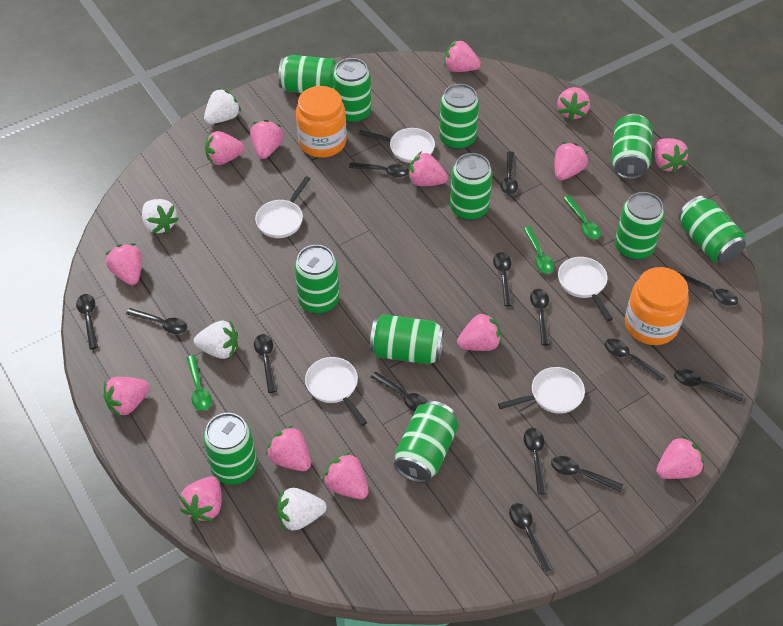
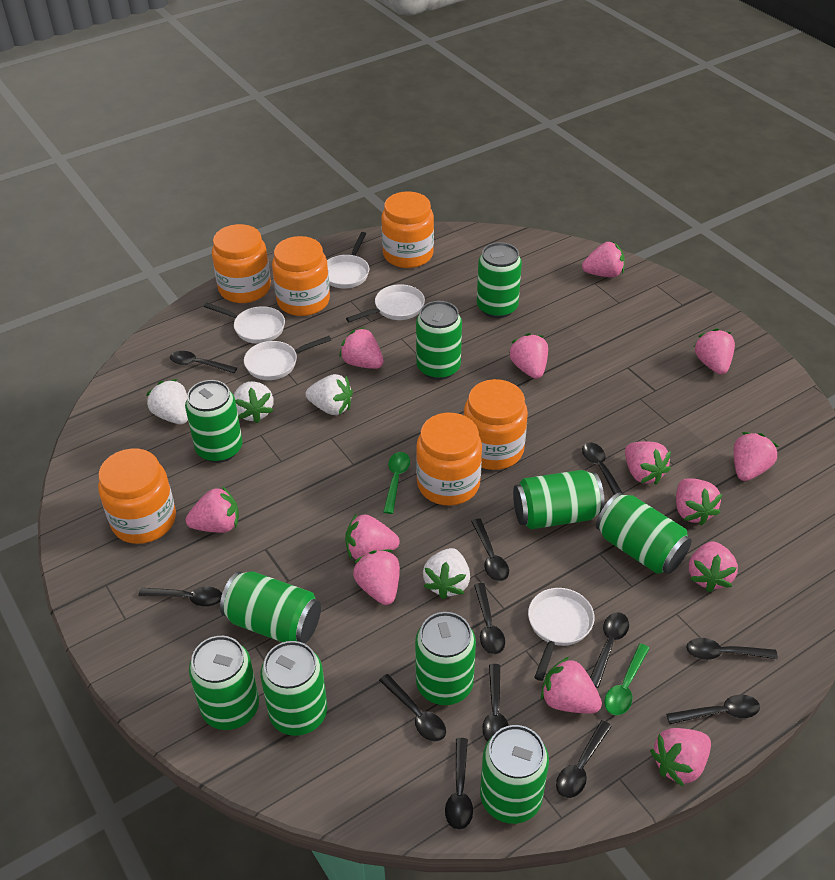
black spoon: 14 -> 12
green can: 11 -> 10
green spoon: 3 -> 2
orange jar: 2 -> 6
pink strawberry: 14 -> 13

